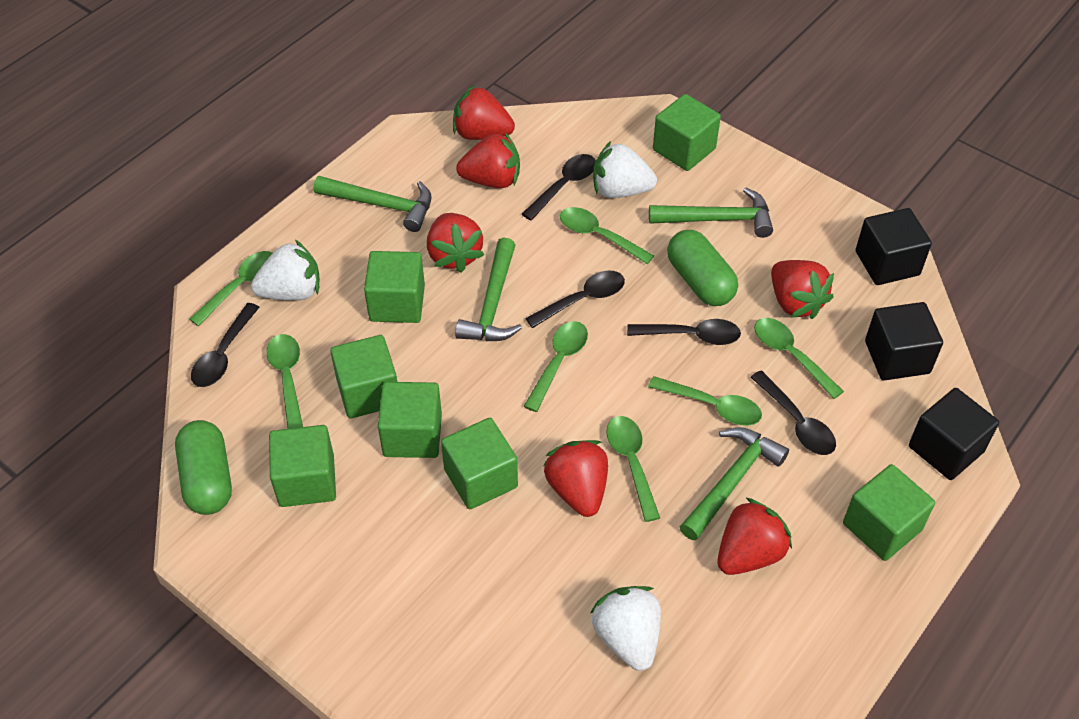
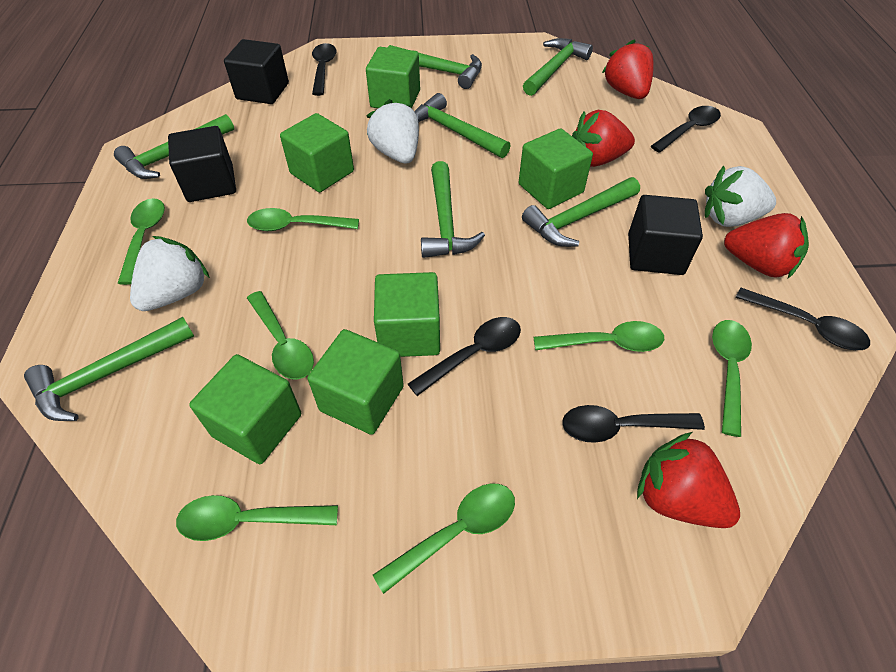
green capsule: 2 -> 0
green cube: 7 -> 6
green hammer: 4 -> 7
red strawberry: 6 -> 4

